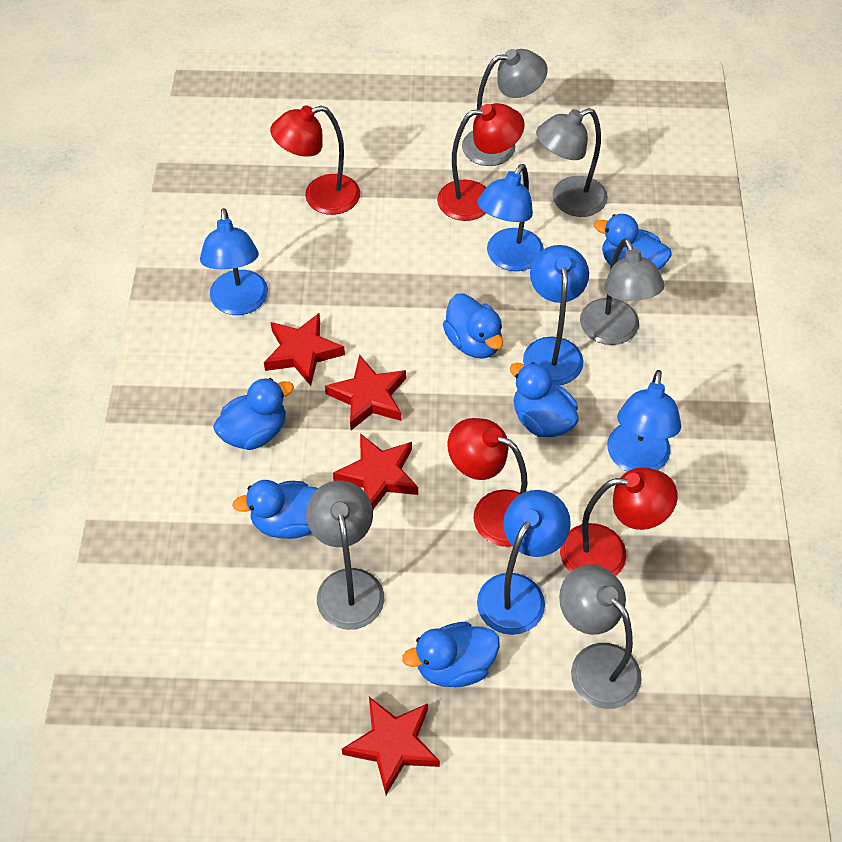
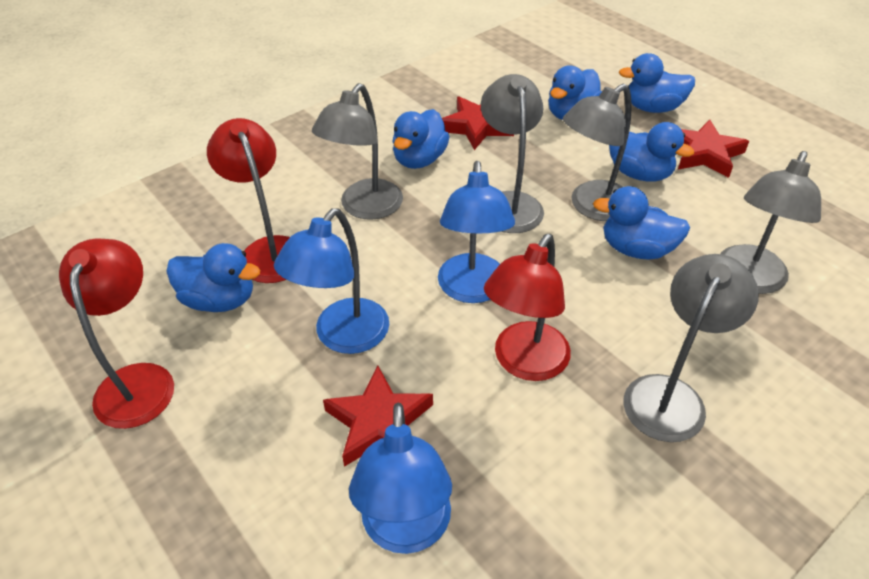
blue lamp: 5 -> 3
red lamp: 4 -> 3
red star: 4 -> 3

